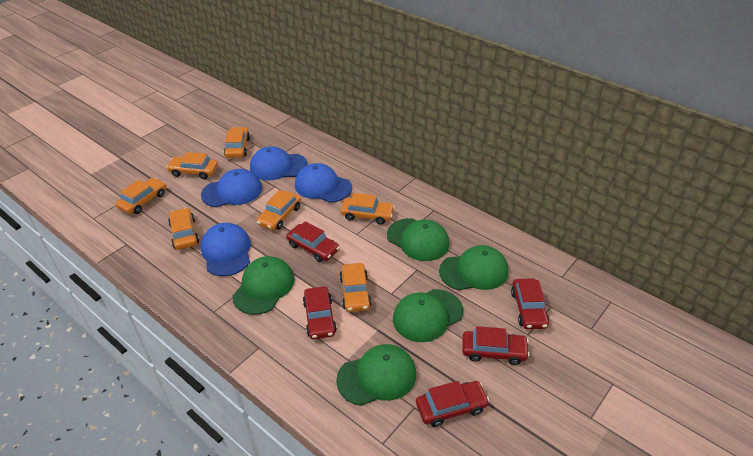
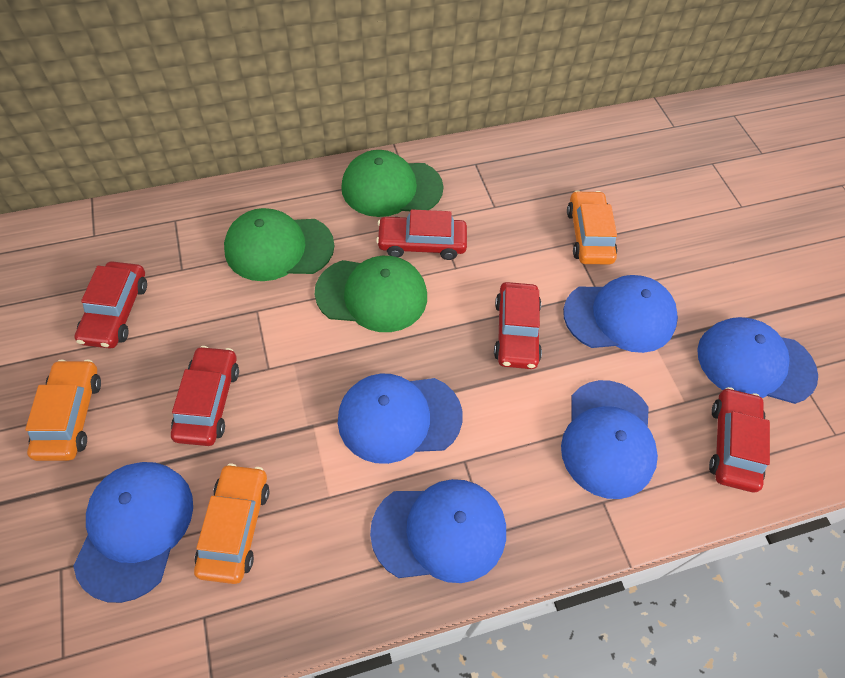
blue cap: 4 -> 6
green cap: 5 -> 3
orange car: 7 -> 3

